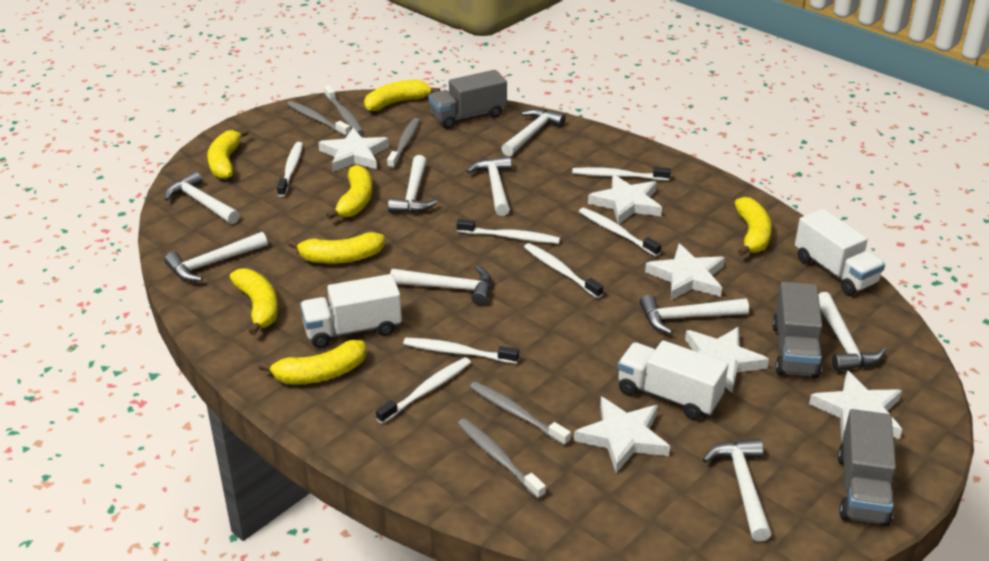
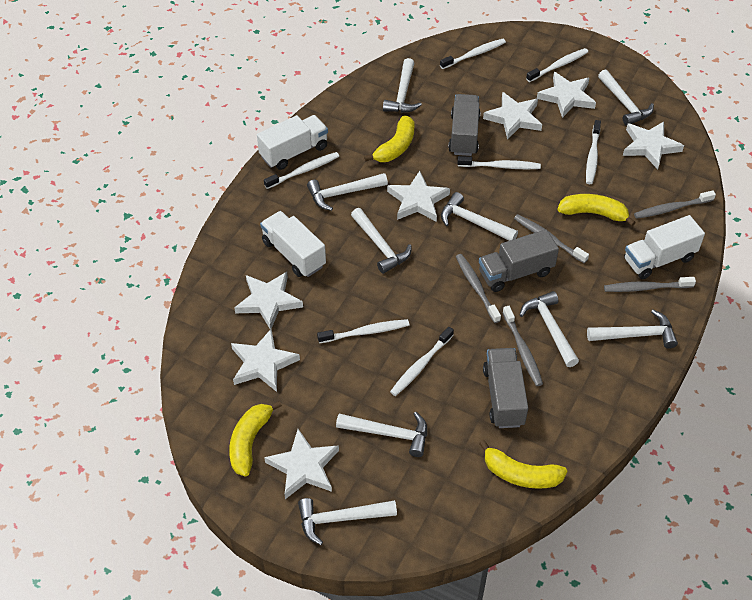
white star: 6 -> 7
yellow banana: 7 -> 4

